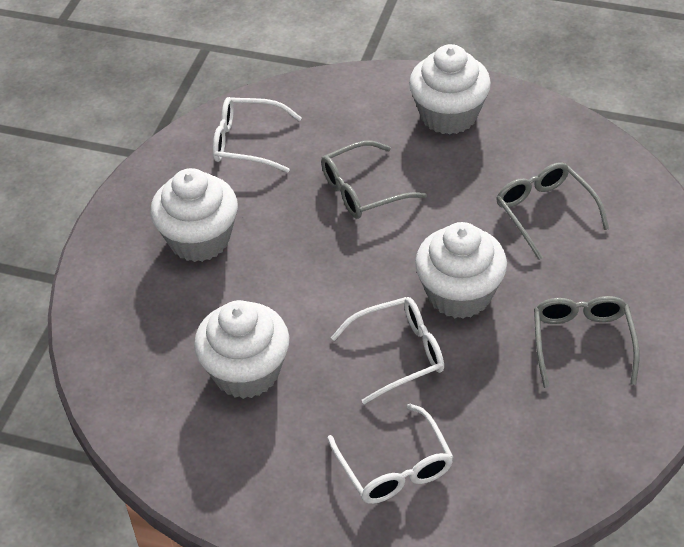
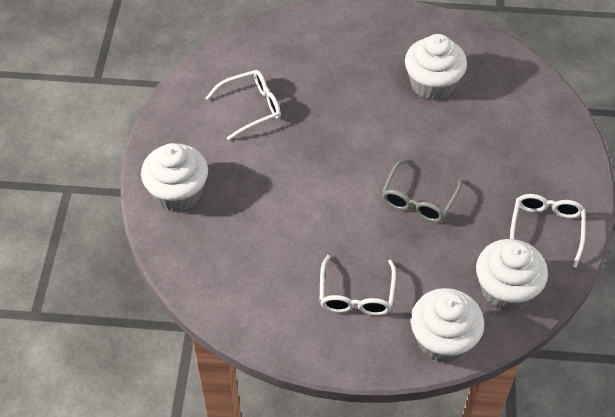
grey glasses: 3 -> 1

